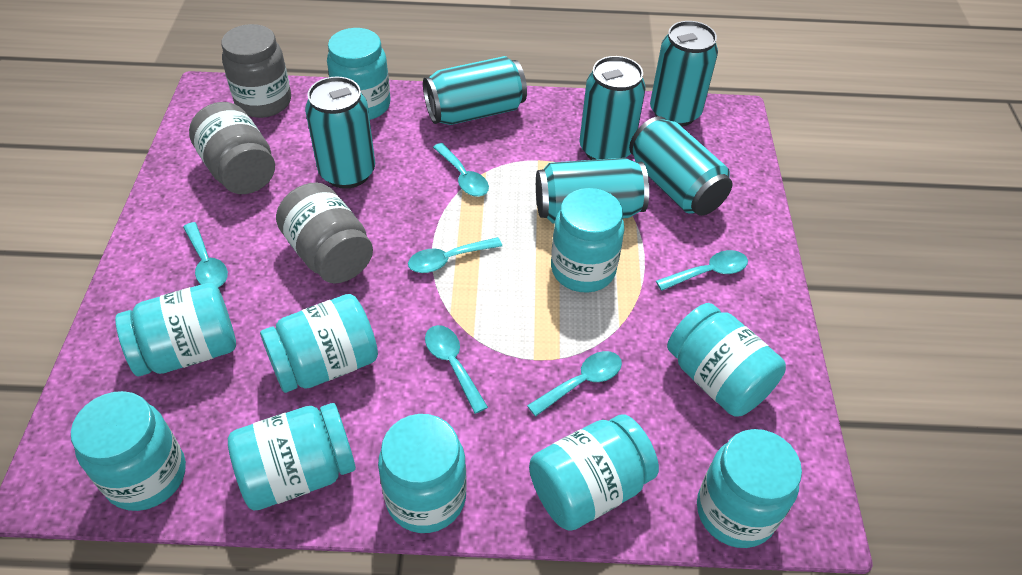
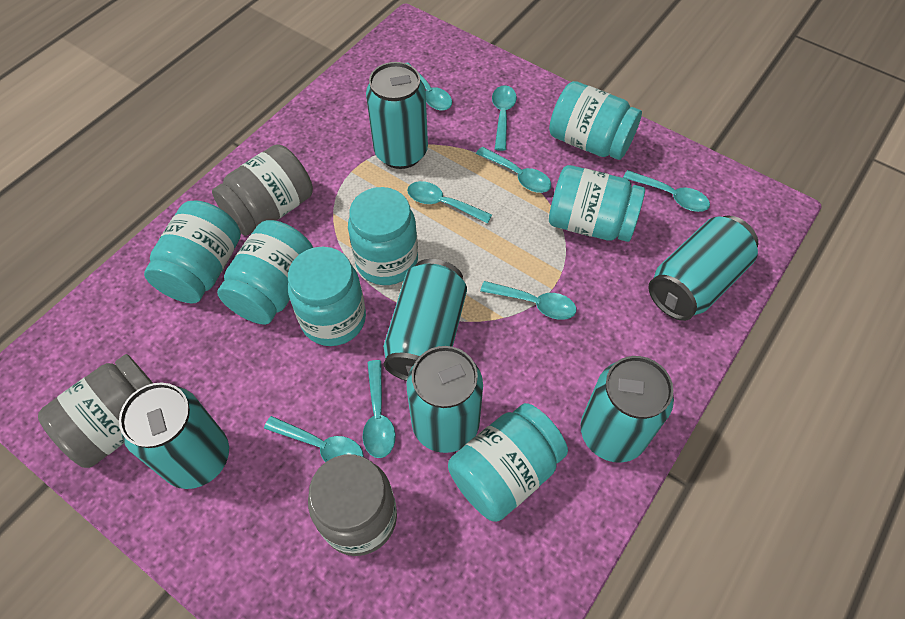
turquoise jar: 10 -> 7
turquoise spoon: 6 -> 8

